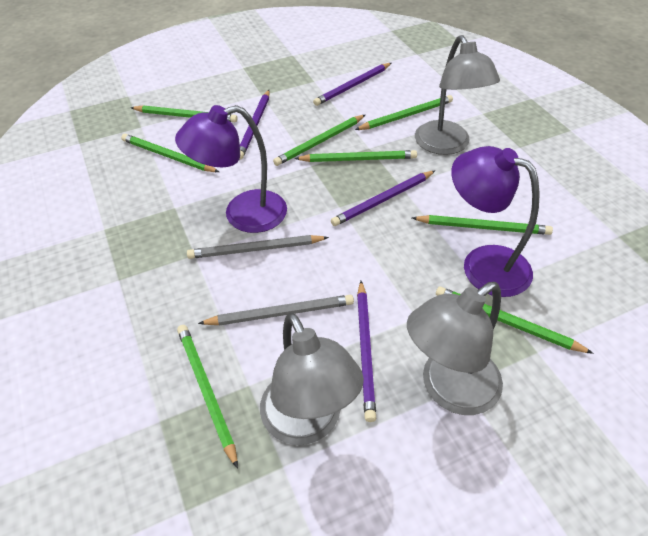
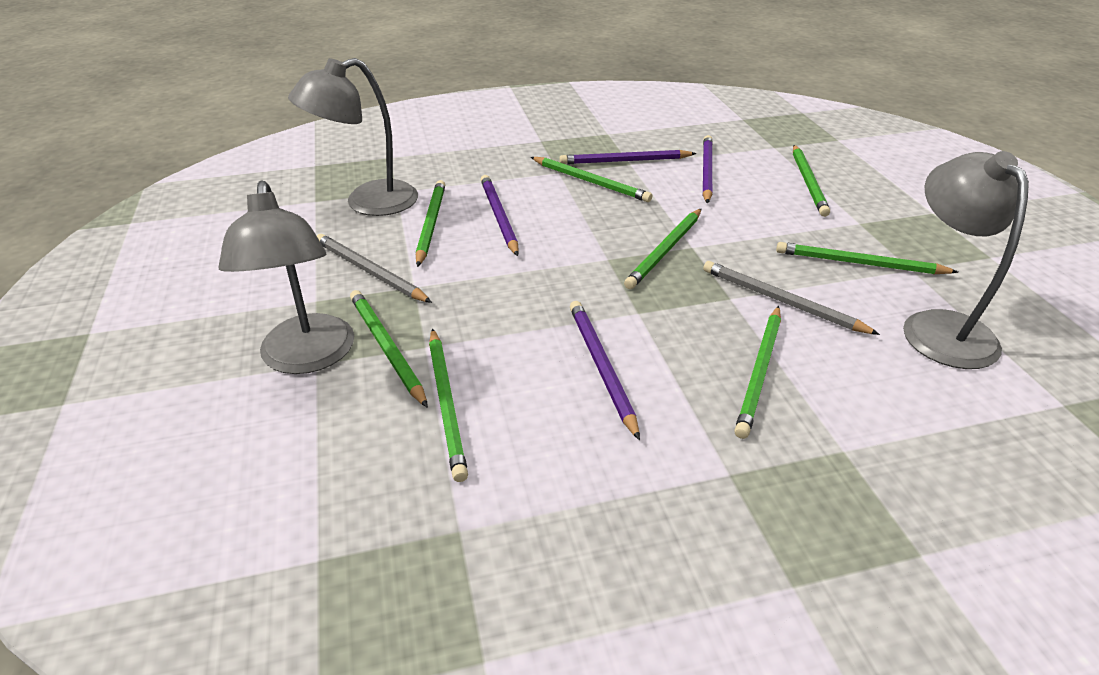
purple lamp: 2 -> 0

